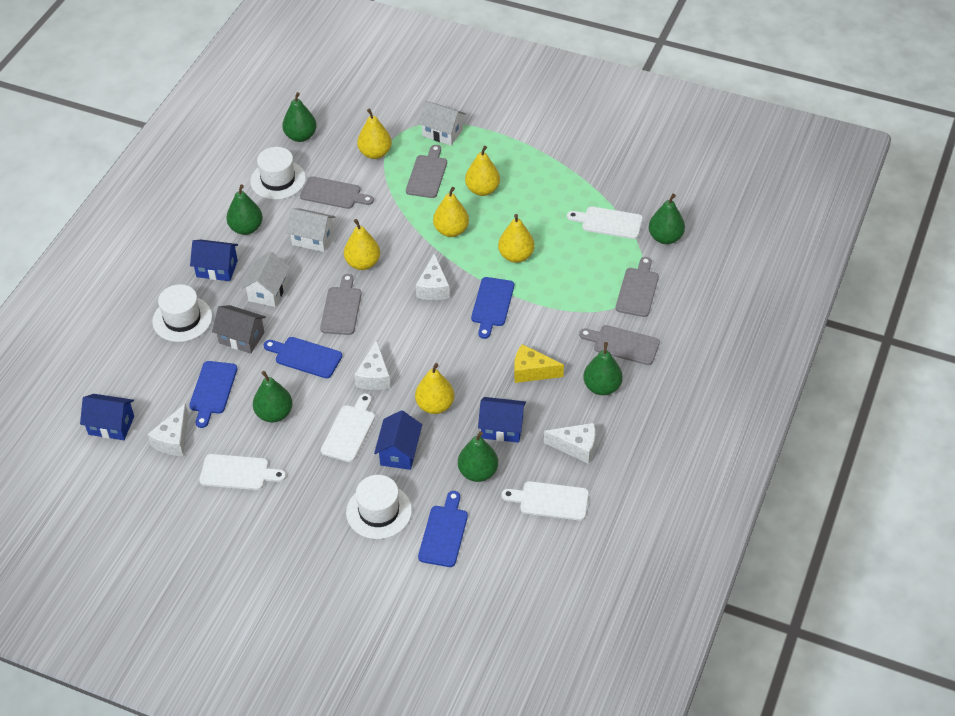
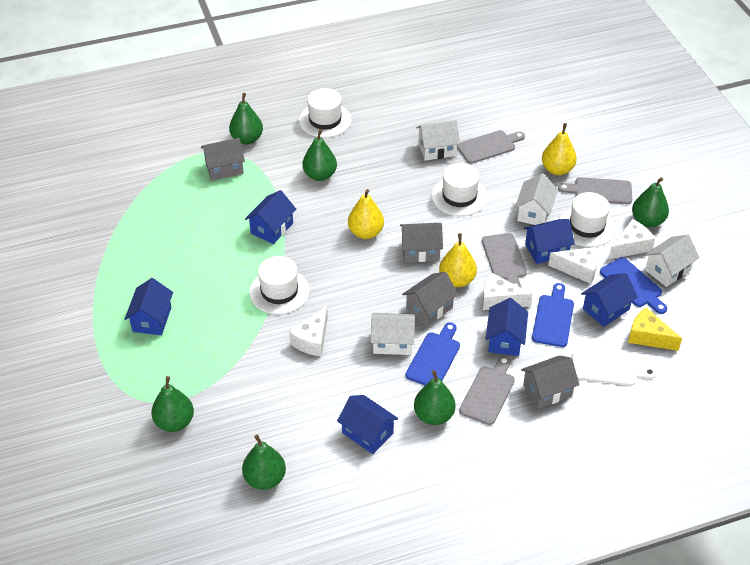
blue cutting board: 4 -> 3
blue house: 4 -> 6
grey cutting board: 5 -> 4
grey house: 1 -> 4
white cutting board: 4 -> 1
white hat: 3 -> 4
white house: 3 -> 4
yellow pear: 6 -> 3

